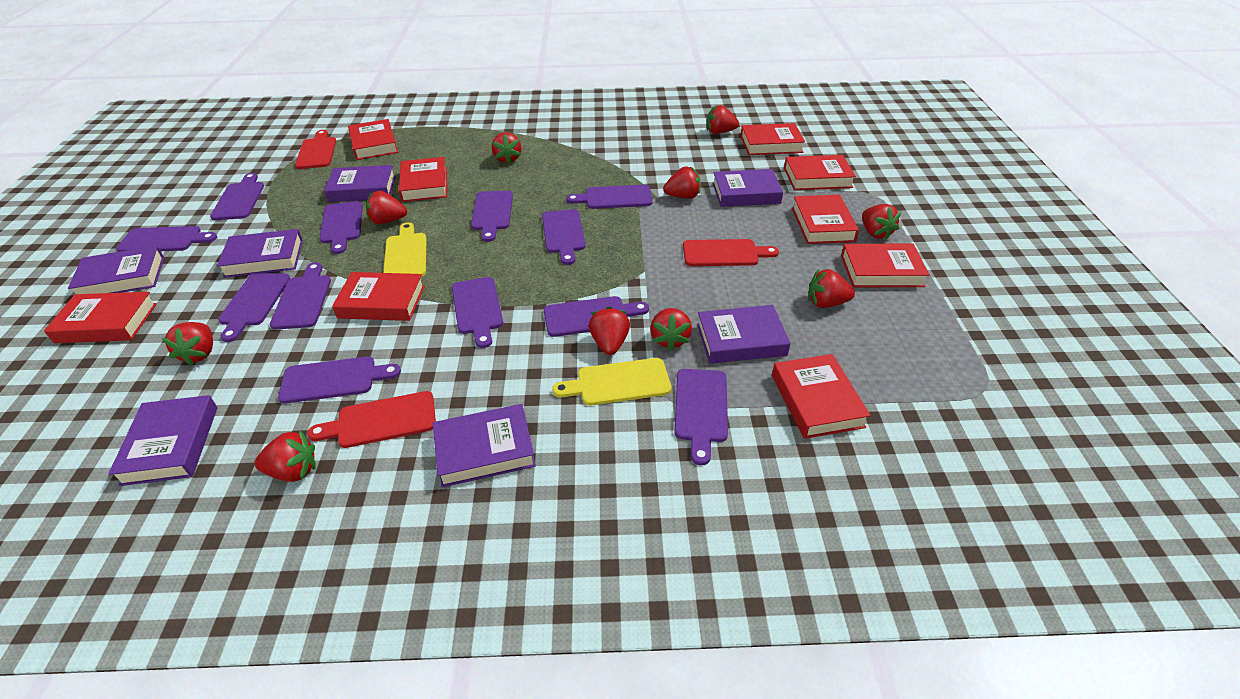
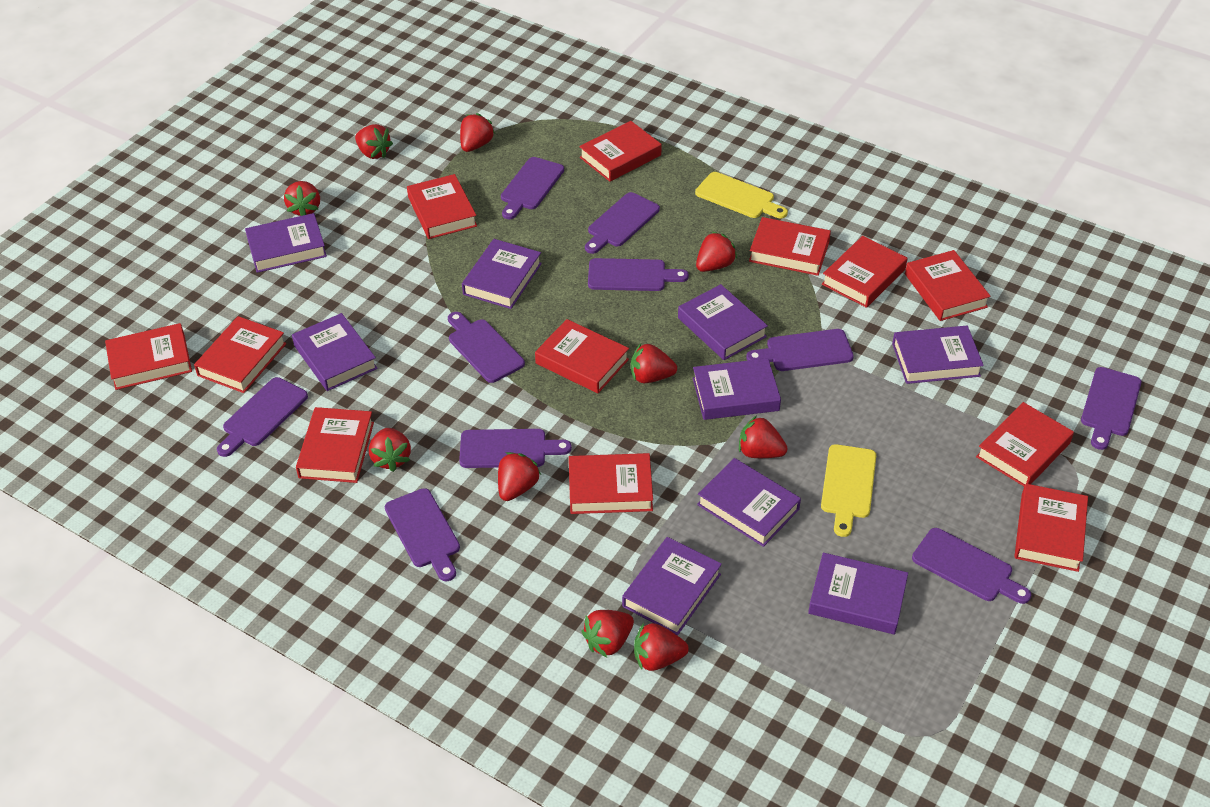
purple book: 7 -> 9
purple cutting board: 12 -> 10
red book: 9 -> 12
red cutting board: 3 -> 0

